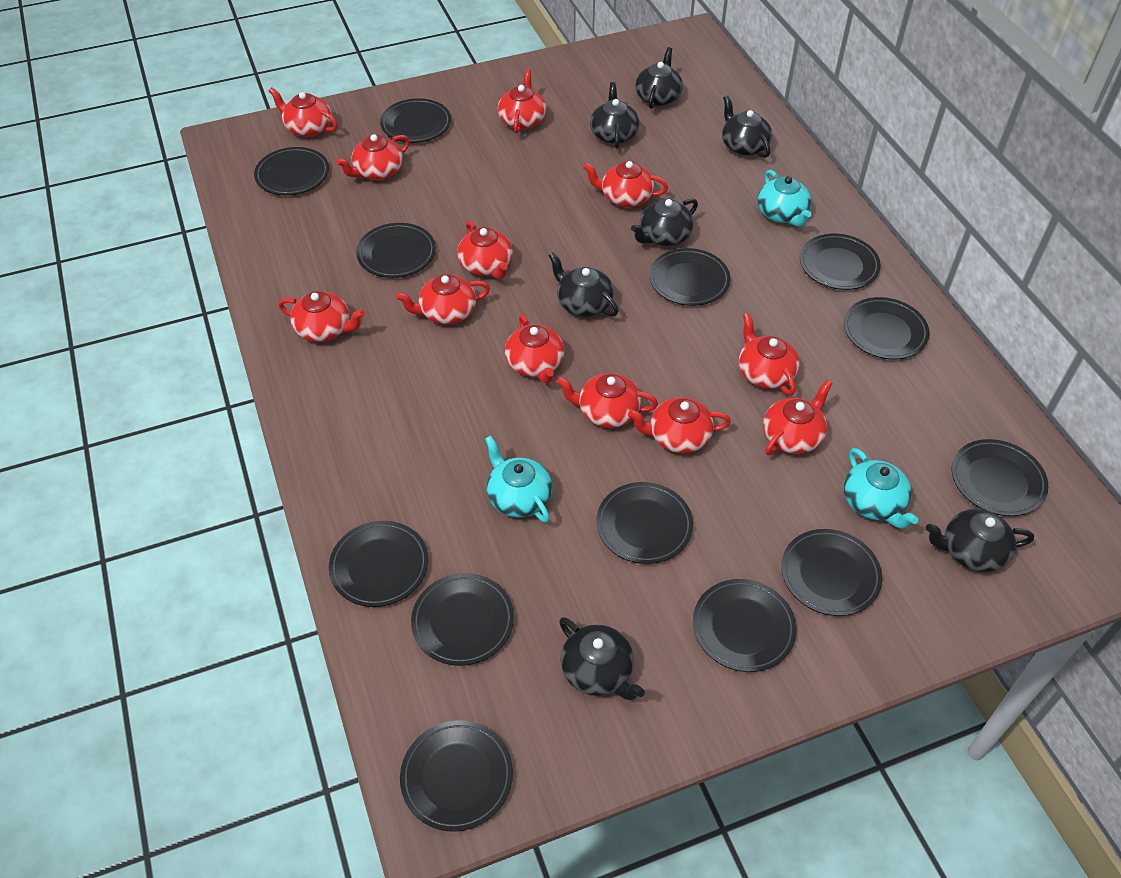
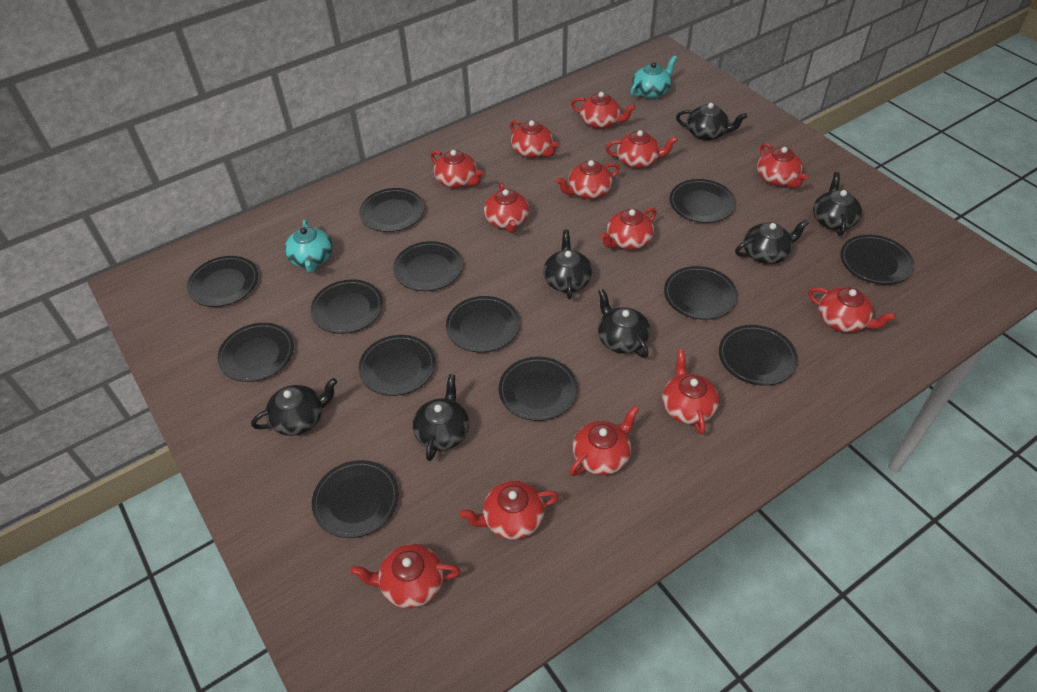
red teapot: 12 -> 13
turquoise teapot: 3 -> 2

